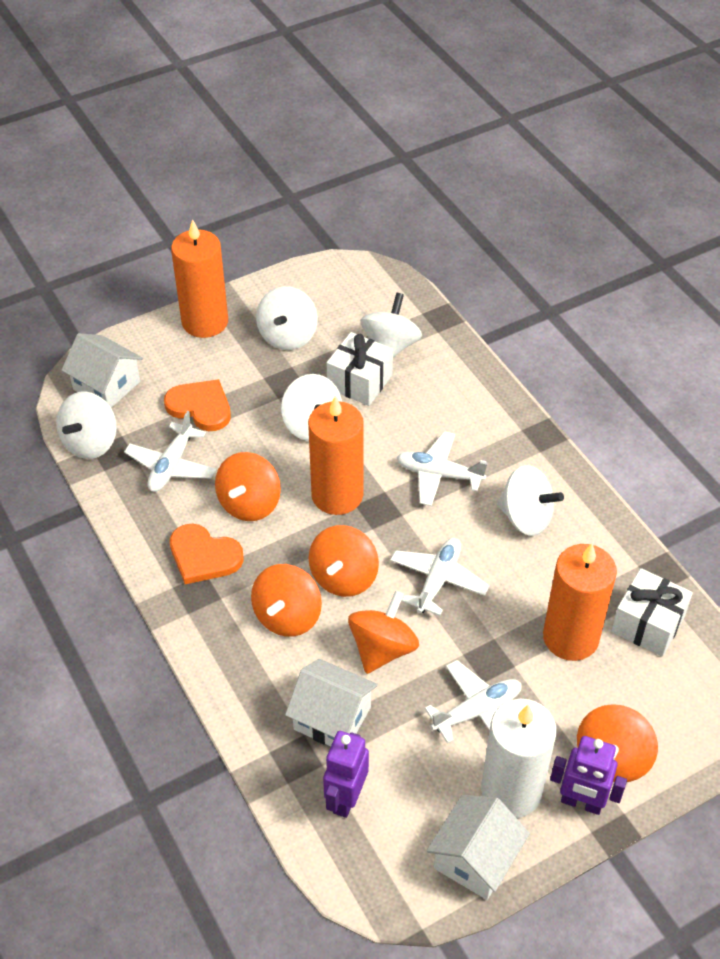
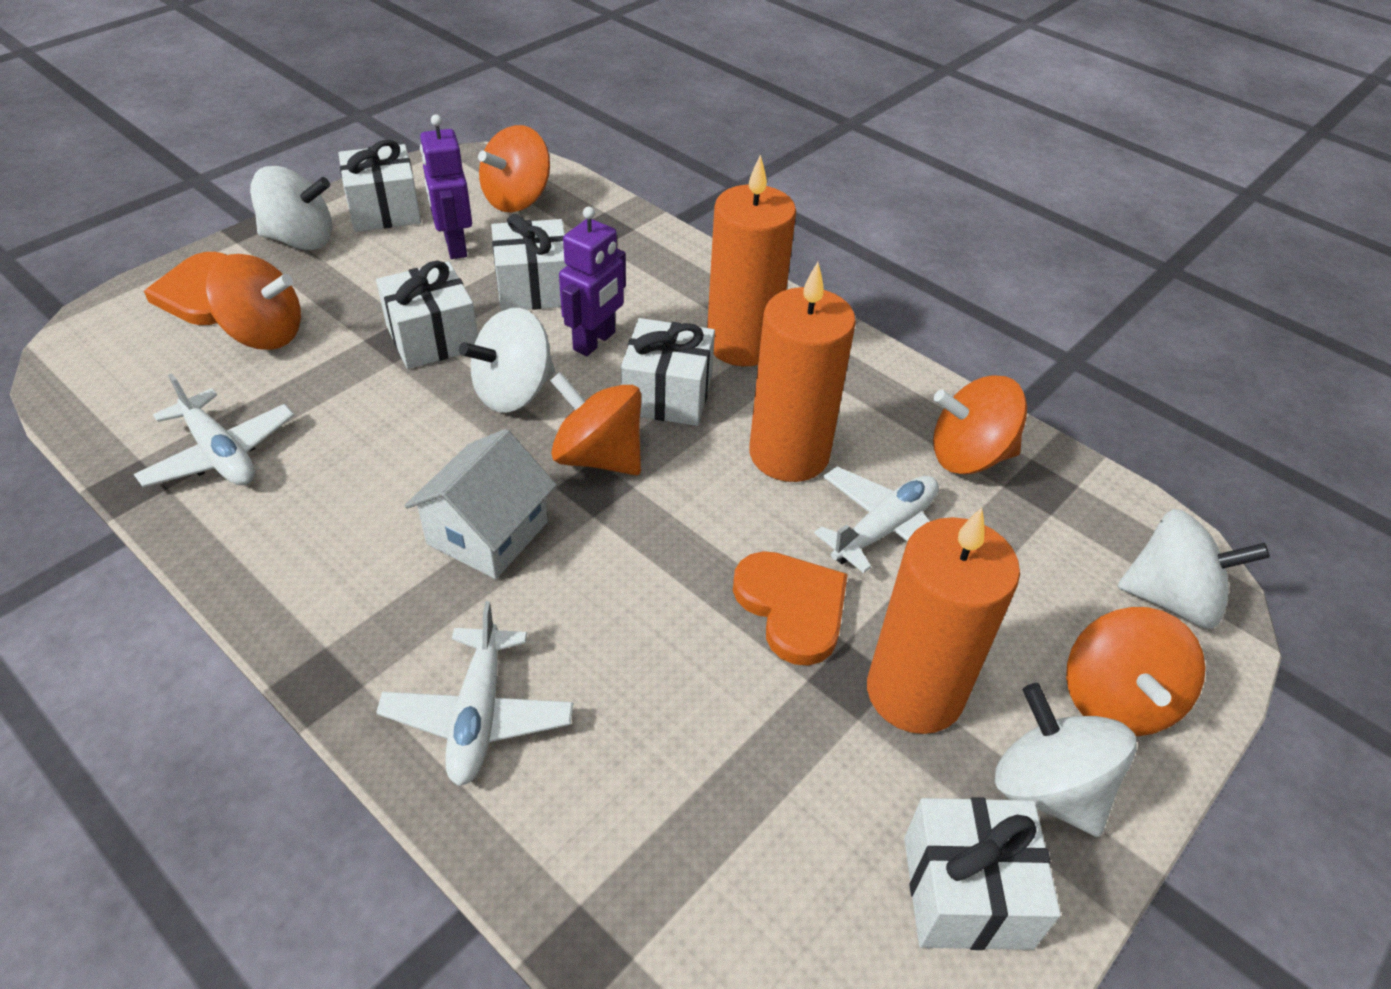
white candle: 1 -> 0
white gift: 2 -> 5
white house: 3 -> 1
white plane: 4 -> 3
white spinning top: 5 -> 4

